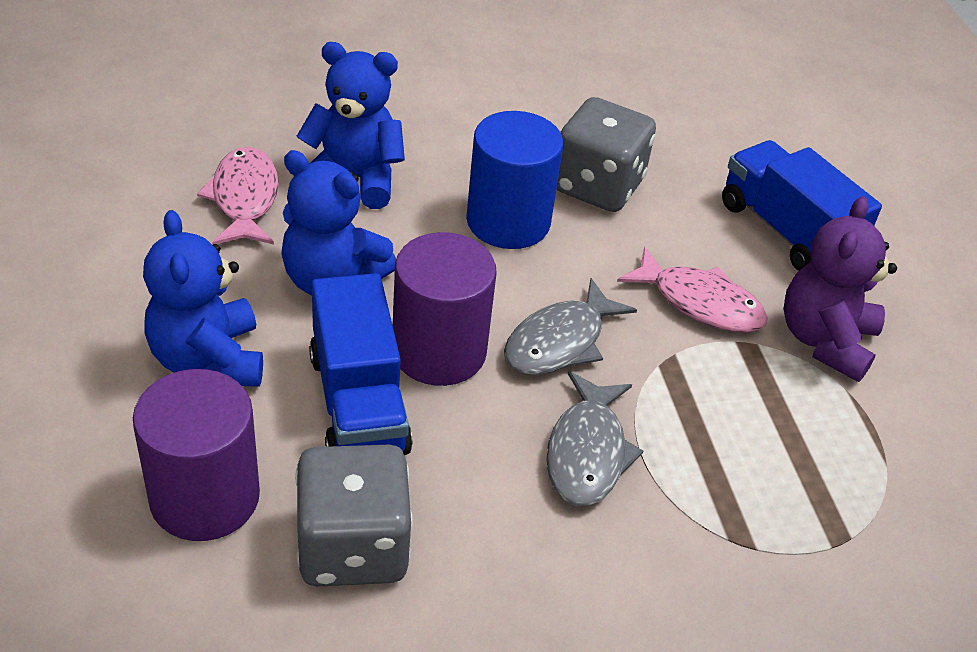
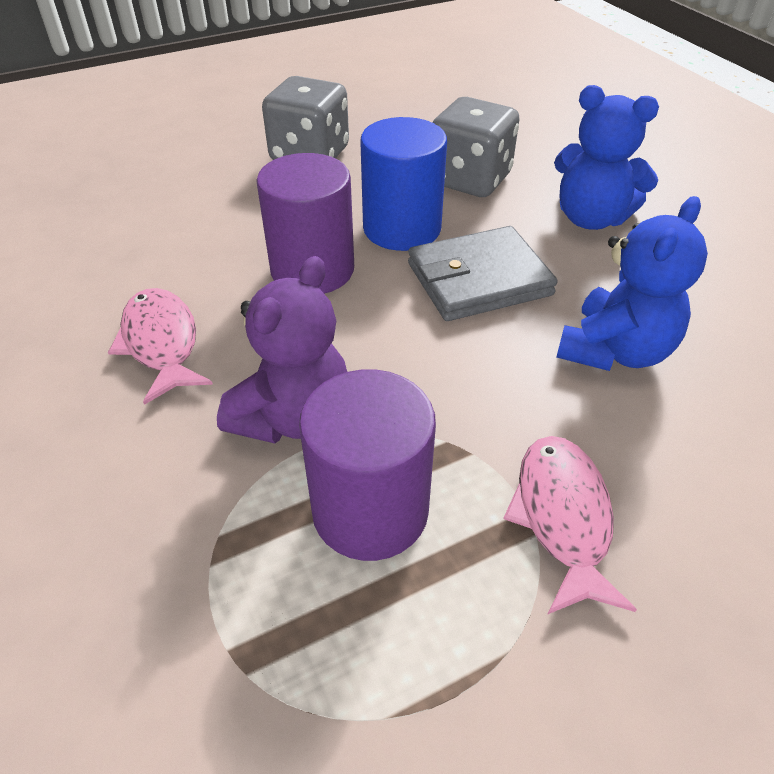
blue teddy bear: 3 -> 2
blue truck: 2 -> 0
grey fish: 2 -> 0
grey wallet: 0 -> 1

